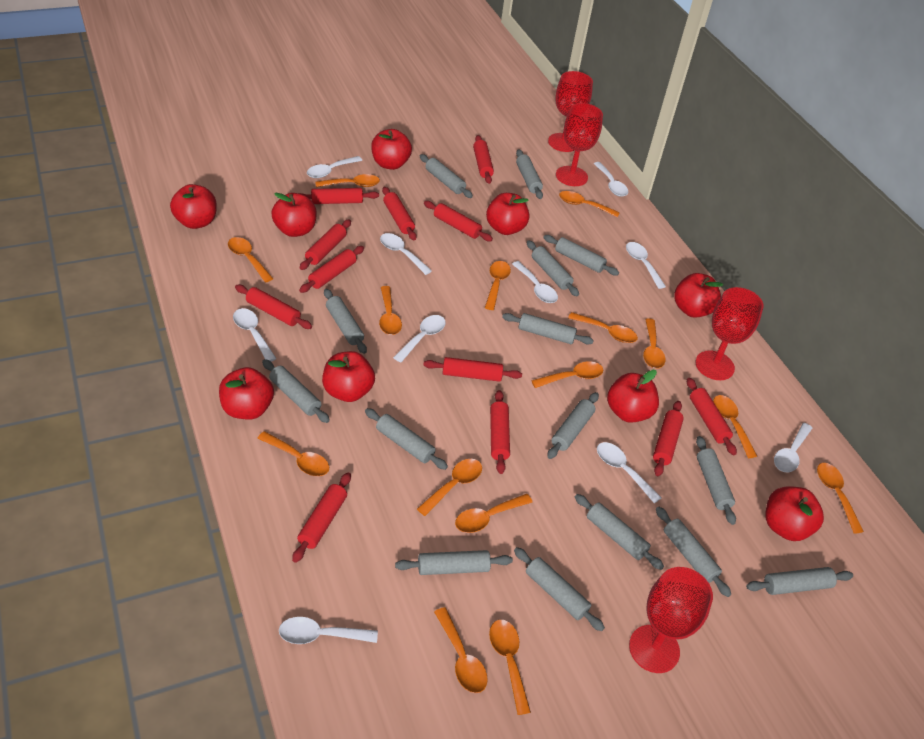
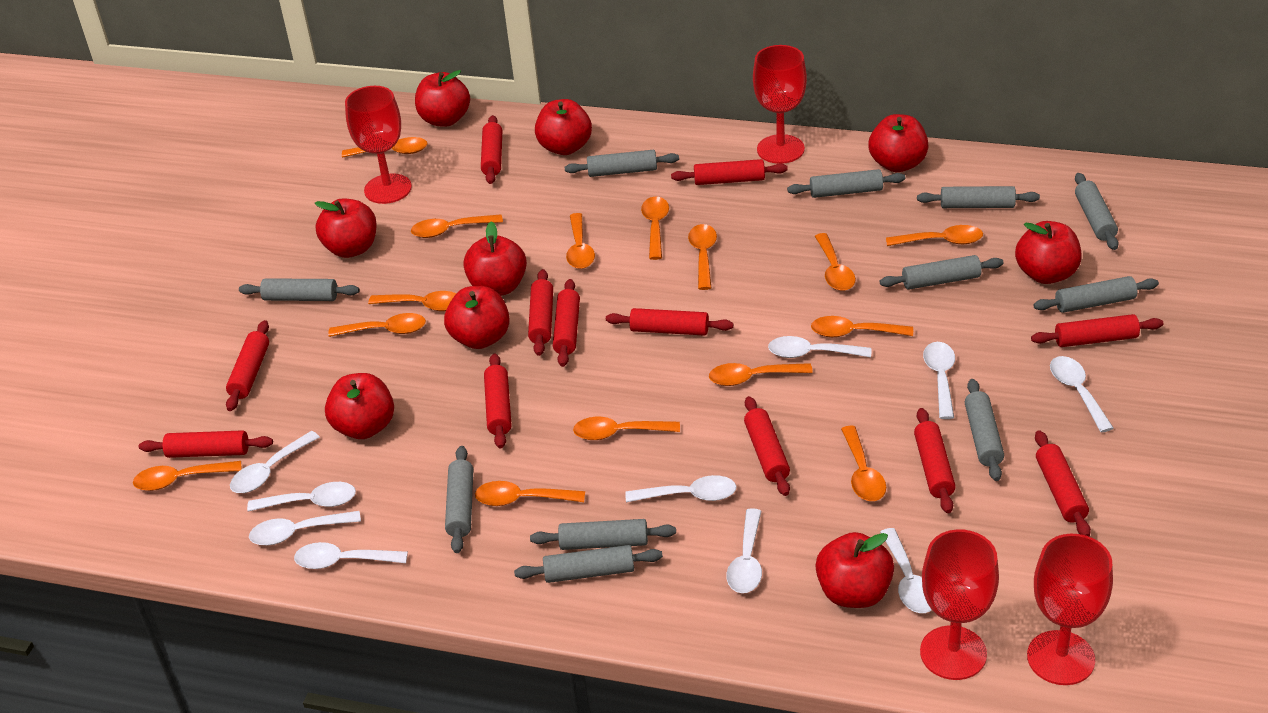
grey rolling pin: 15 -> 11

